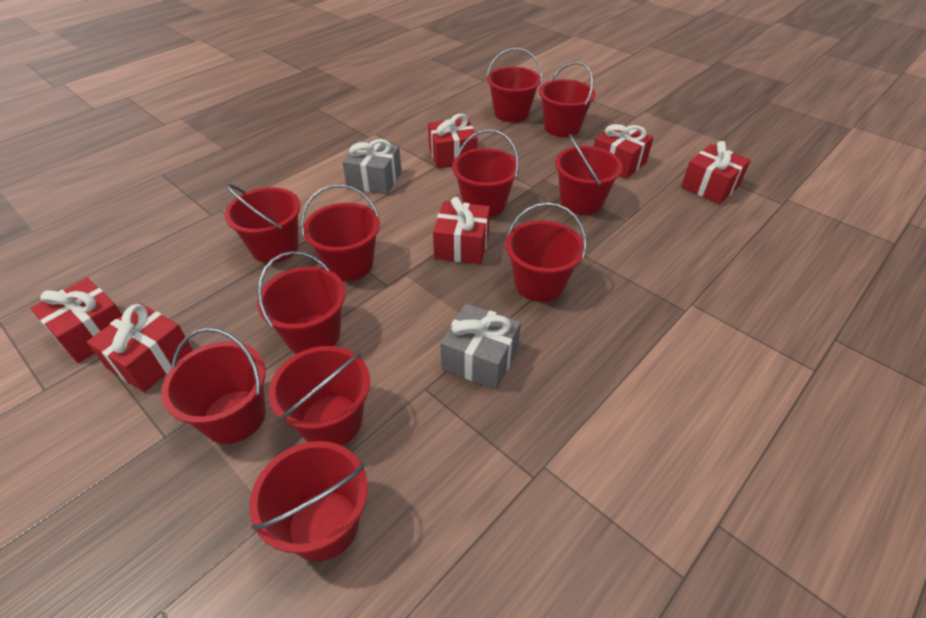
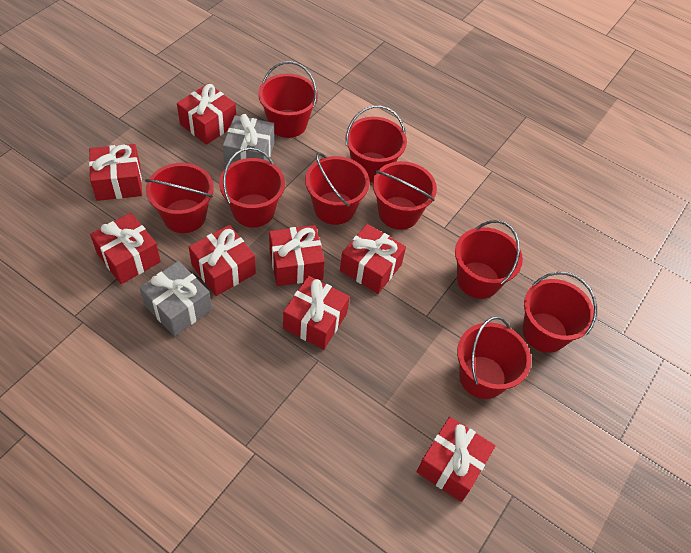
red bucket: 11 -> 9
red gift: 6 -> 8

